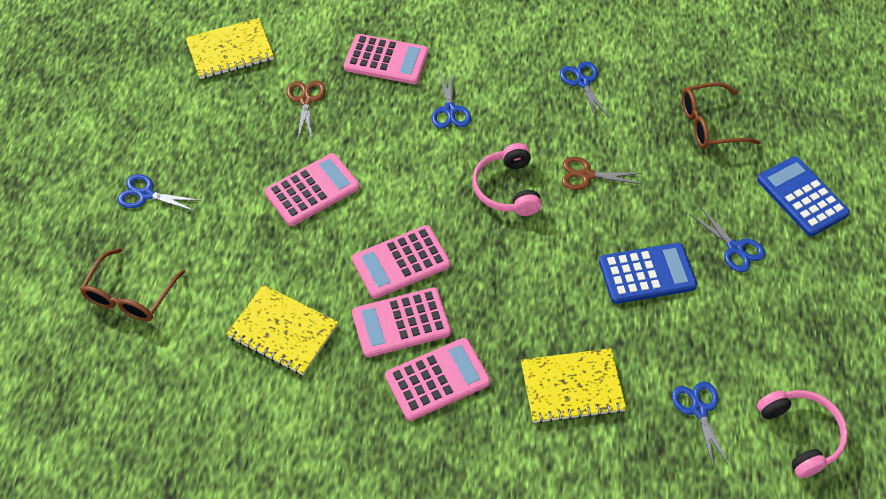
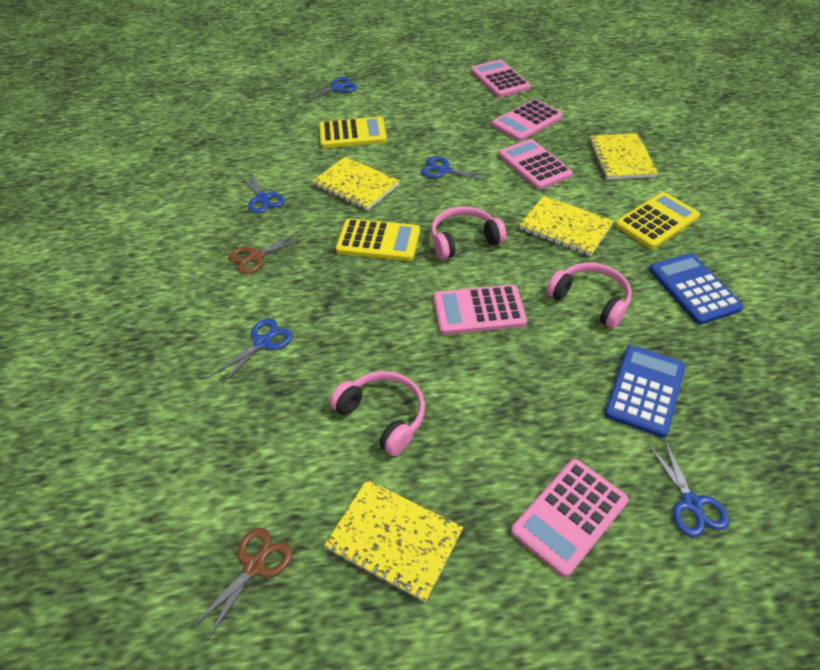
brown glasses: 2 -> 0
pink headphones: 2 -> 3
yellow calculator: 0 -> 3
yellow notebook: 3 -> 4

